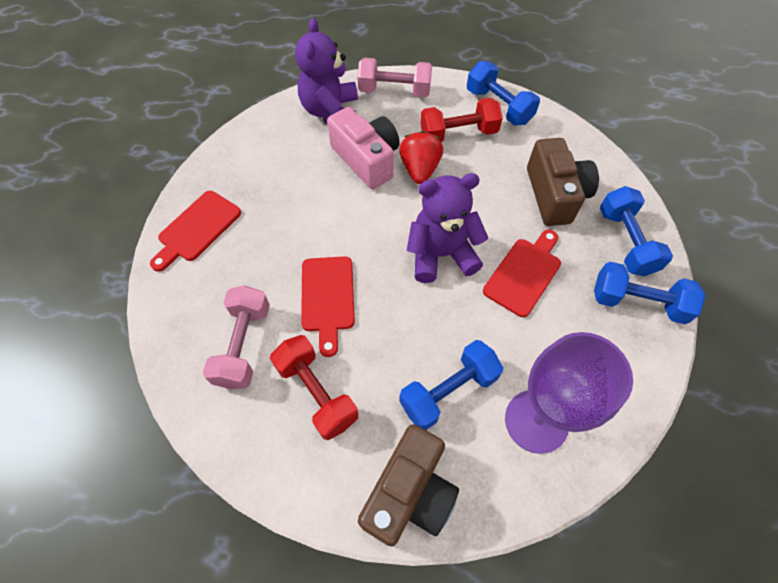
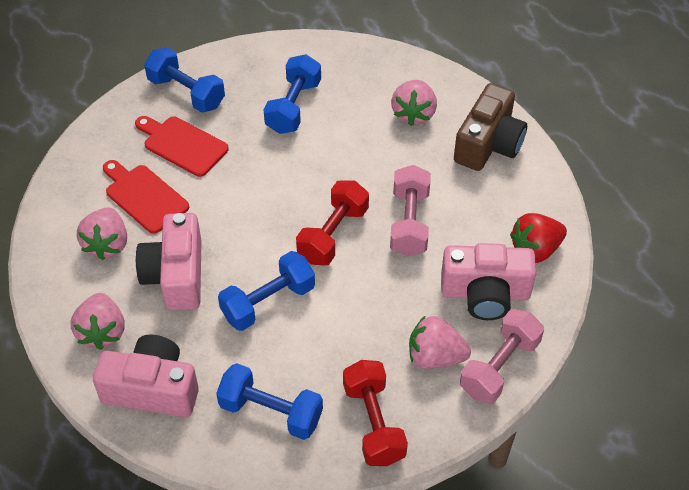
brown camera: 2 -> 1
pink camera: 1 -> 3
pink strawberry: 0 -> 4
purple goblet: 1 -> 0
purple teddy bear: 2 -> 0
red cutting board: 3 -> 2

